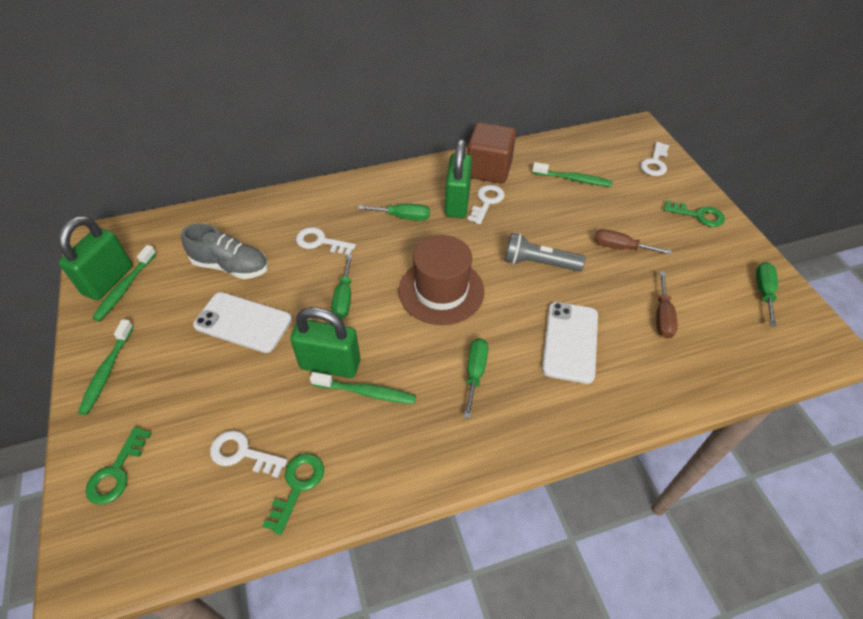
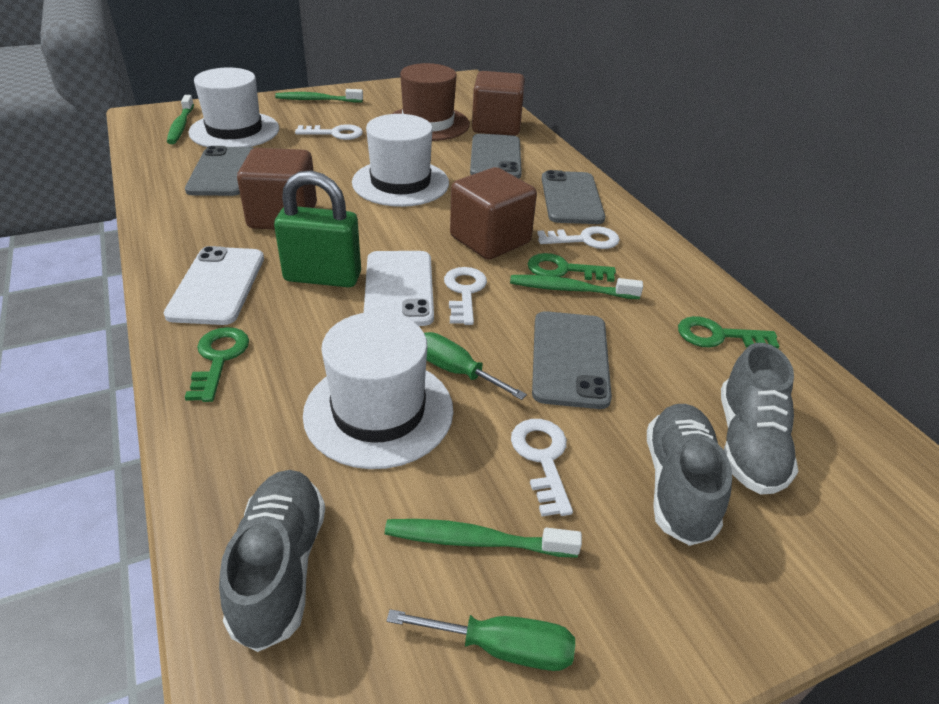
brown cube: 1 -> 3
brown screwdriver: 2 -> 0
green padlock: 3 -> 1
green screwdriver: 4 -> 2
grey flashlight: 1 -> 0
grey phone: 0 -> 4
grey shoe: 1 -> 3
white hat: 0 -> 3

